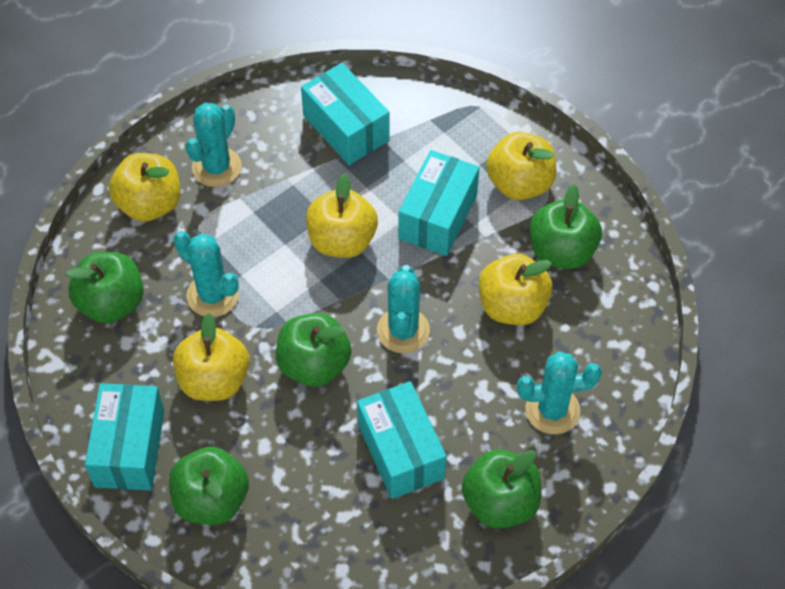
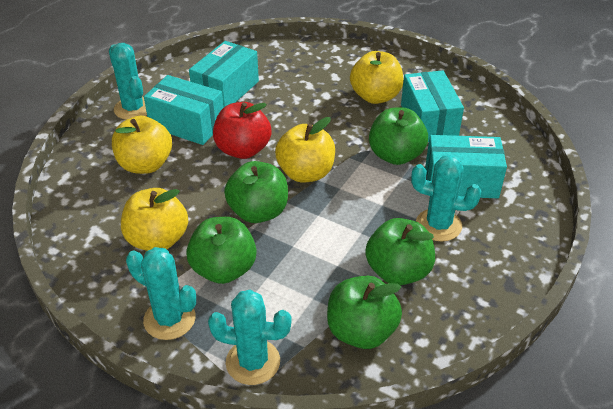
red apple: 0 -> 1
yellow apple: 5 -> 4

